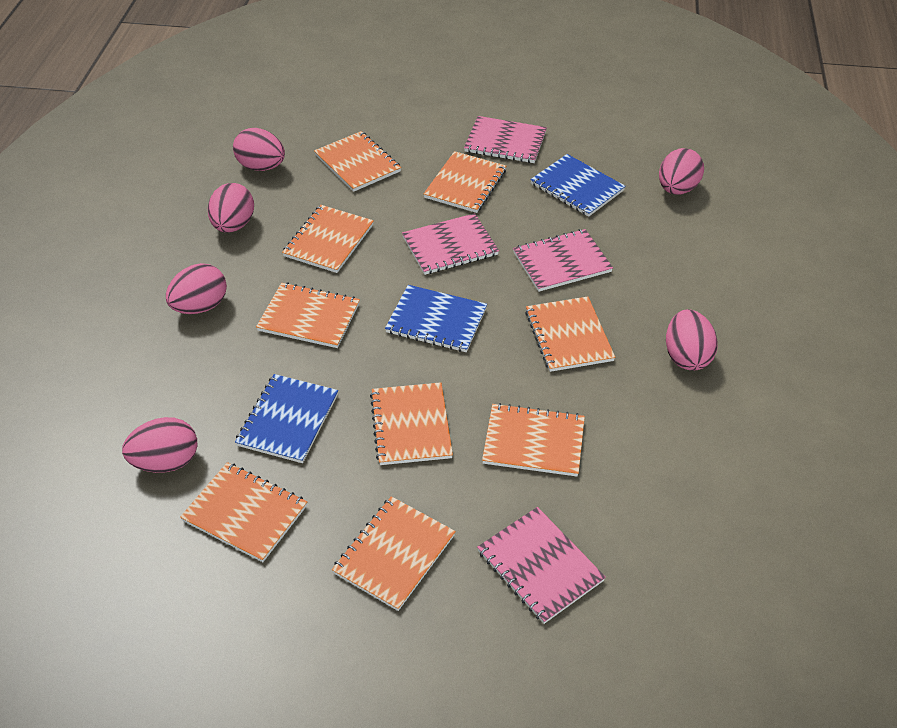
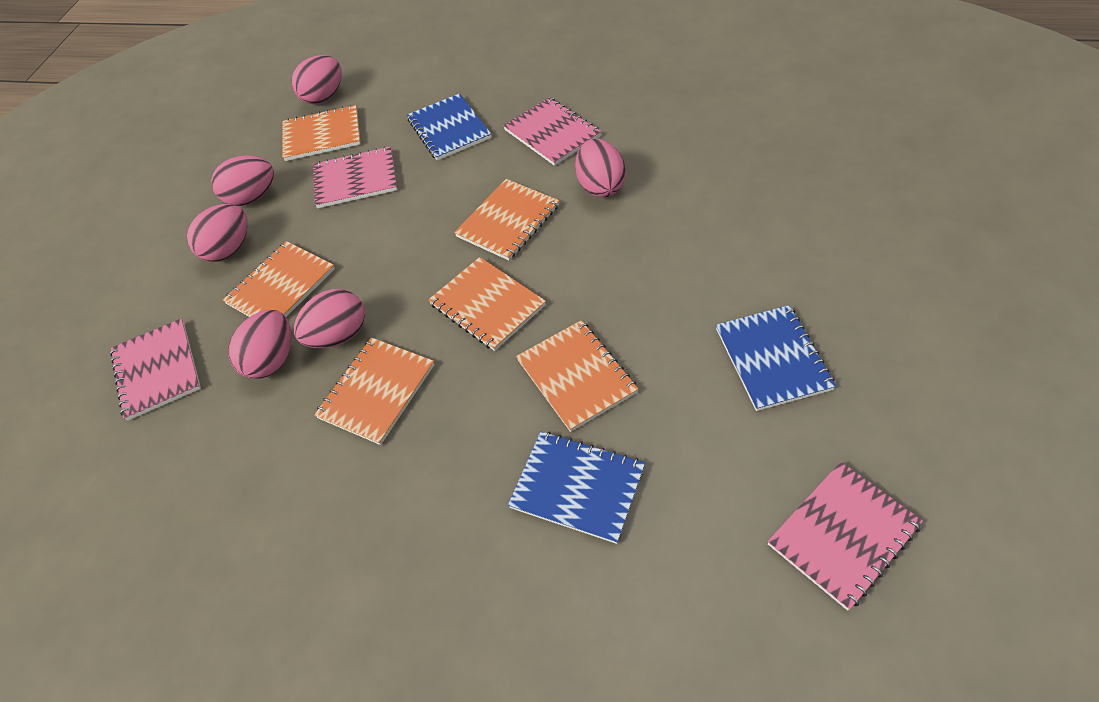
orange notebook: 9 -> 6

